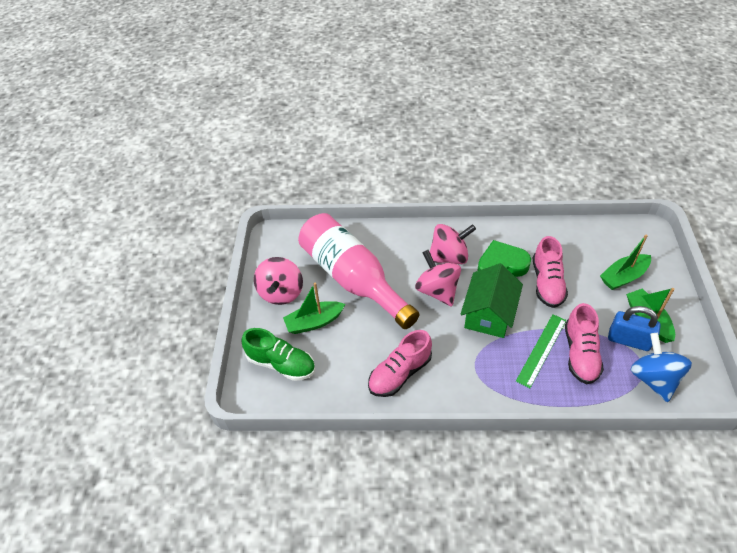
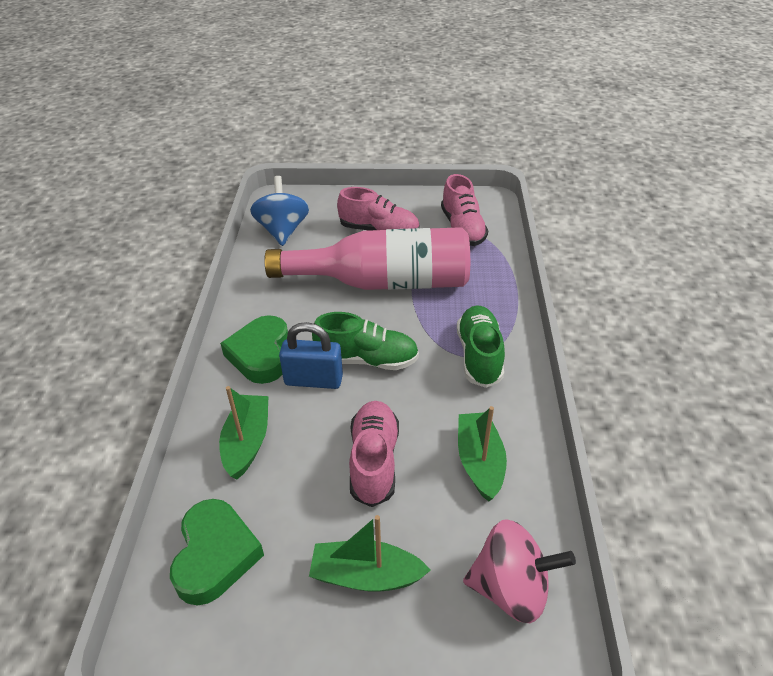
green heart: 1 -> 2
green house: 1 -> 0
green ruler: 1 -> 0
green shoe: 1 -> 2
pink spinning top: 3 -> 1

